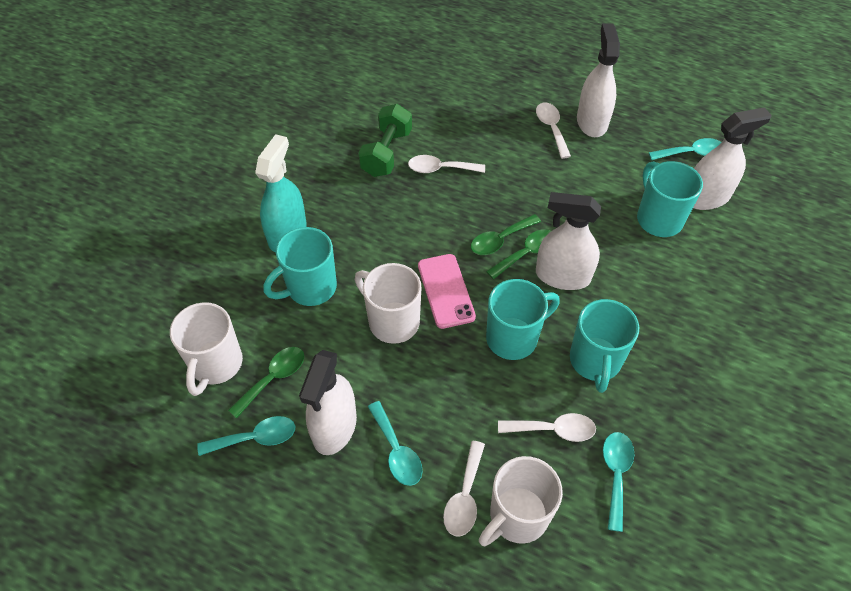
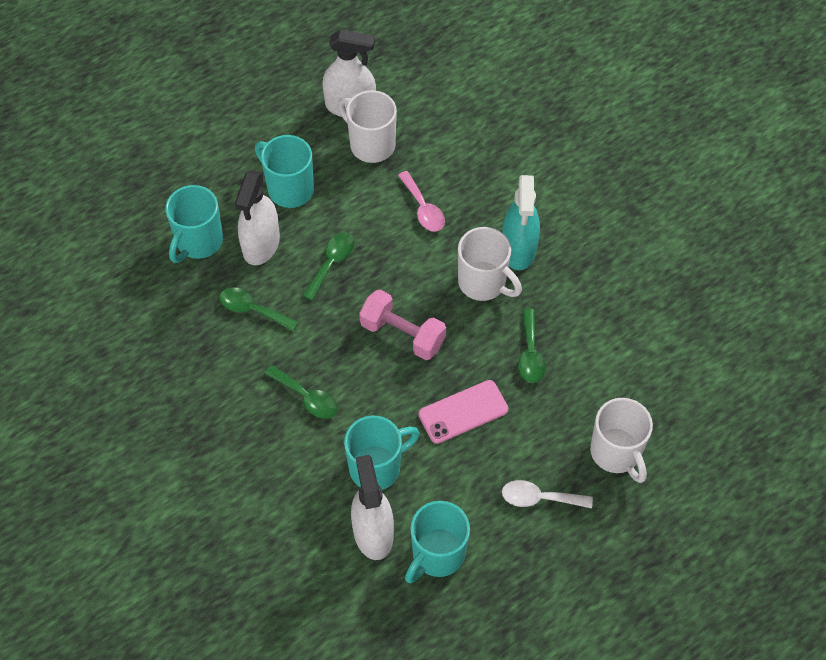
green dumbbell: 1 -> 0
green spoon: 3 -> 4
pink dumbbell: 0 -> 1
pink spoon: 0 -> 1
turquoise spoon: 4 -> 0
white spoon: 4 -> 1
white spray bottle: 4 -> 3

